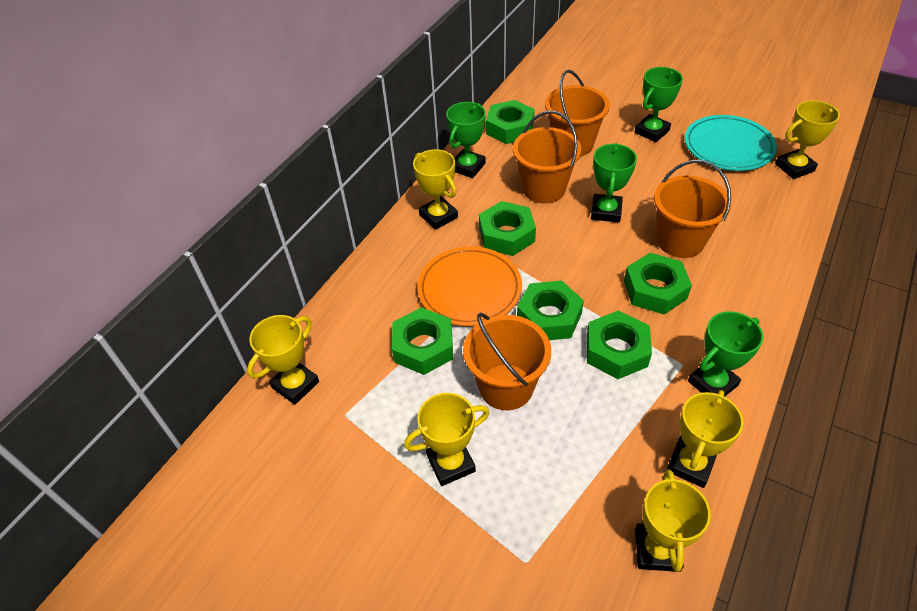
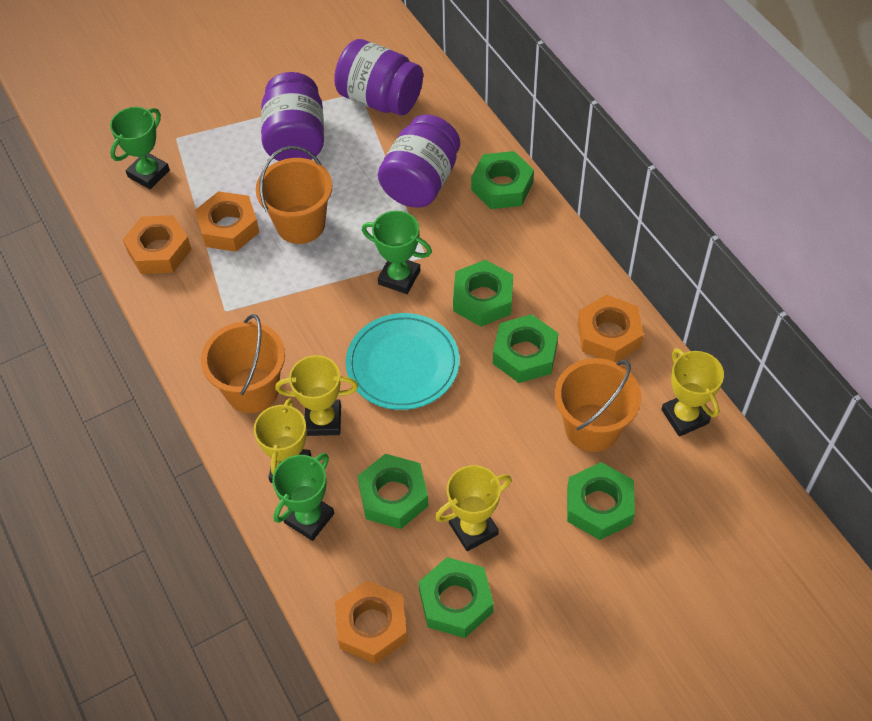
green trophy: 4 -> 3
orange bucket: 4 -> 3
orange nut: 0 -> 4
orange plate: 1 -> 0
purple jar: 0 -> 3
yellow trophy: 6 -> 4

